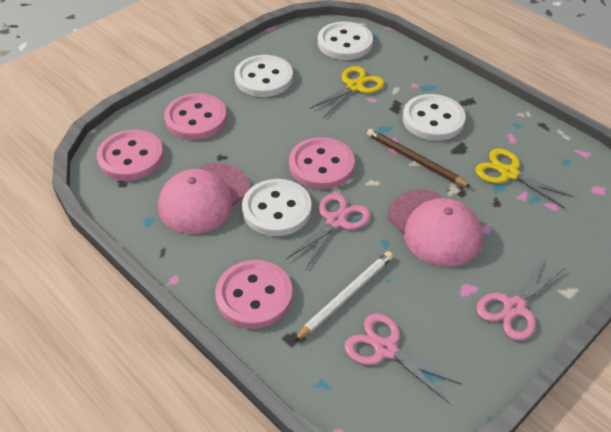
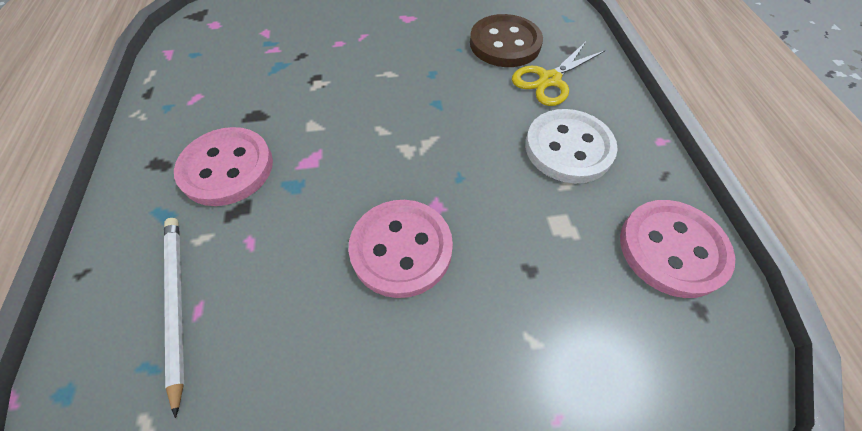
brown button: 0 -> 1
brown pencil: 1 -> 0
pink button: 4 -> 3
pink cap: 2 -> 0
pink scissors: 3 -> 0
white button: 4 -> 1
yellow scissors: 2 -> 1

